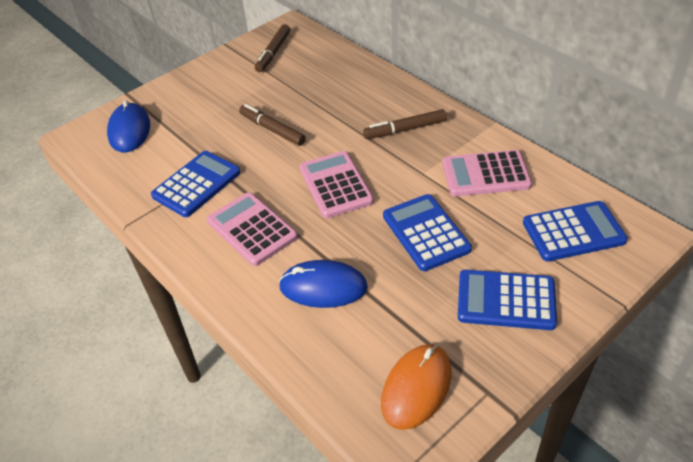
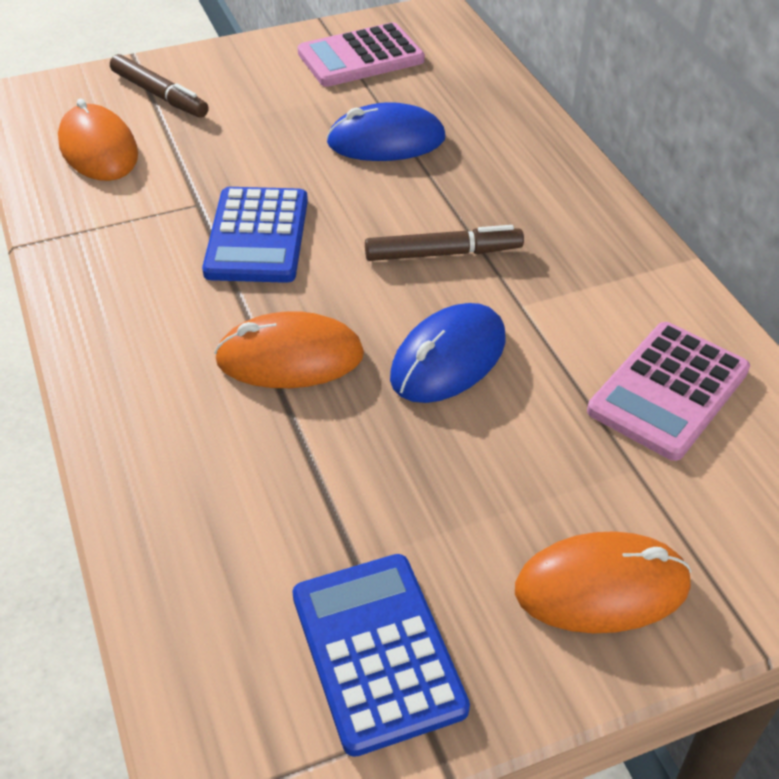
blue calculator: 4 -> 2
brown marker: 3 -> 2
orange mouse: 1 -> 3
pink calculator: 3 -> 2

